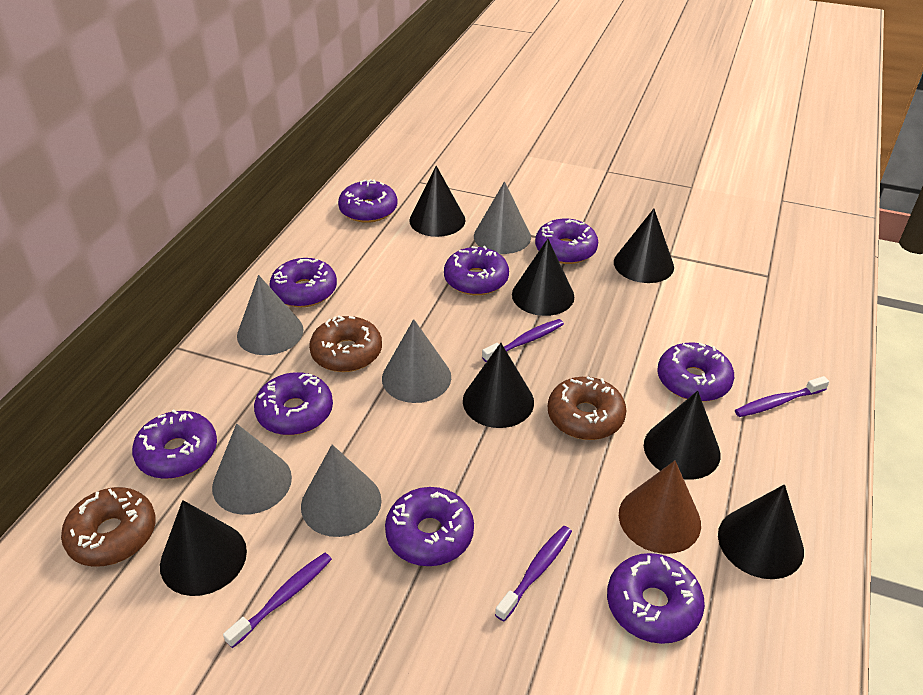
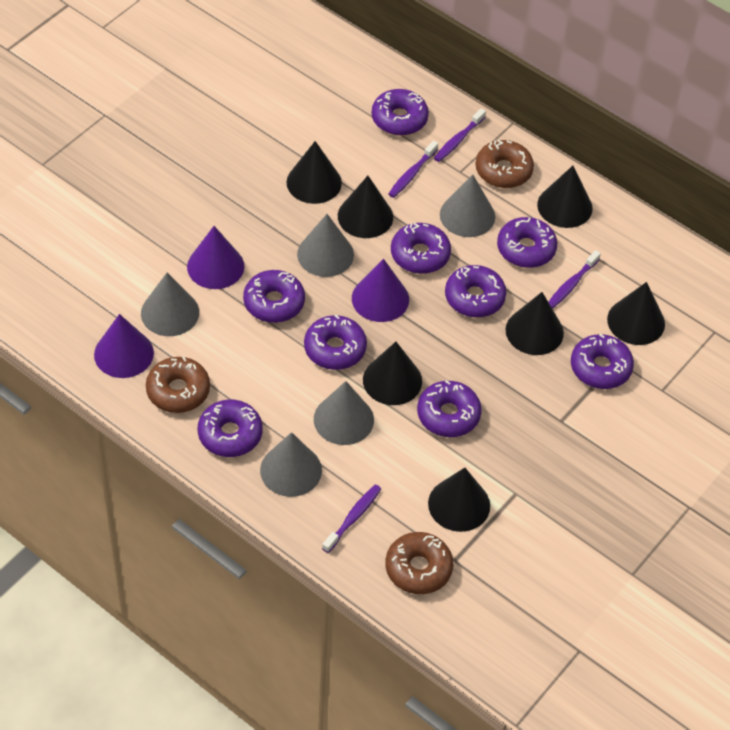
brown cone: 1 -> 0
purple cone: 0 -> 3

